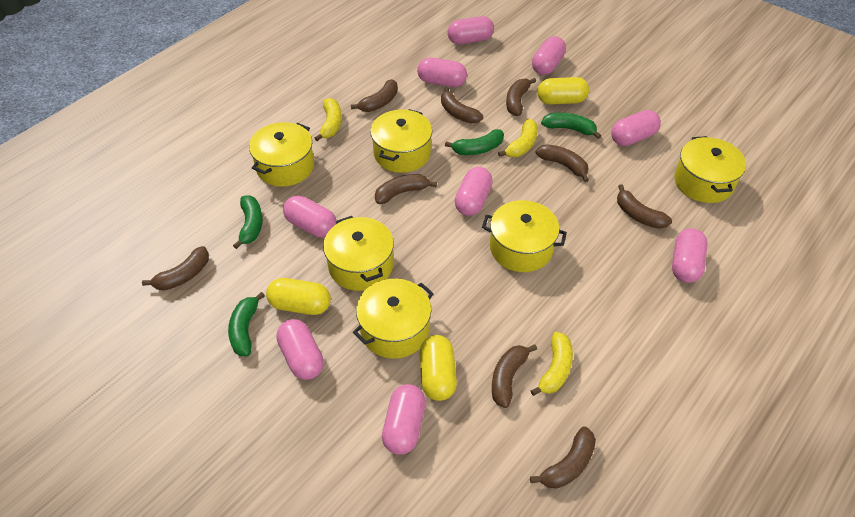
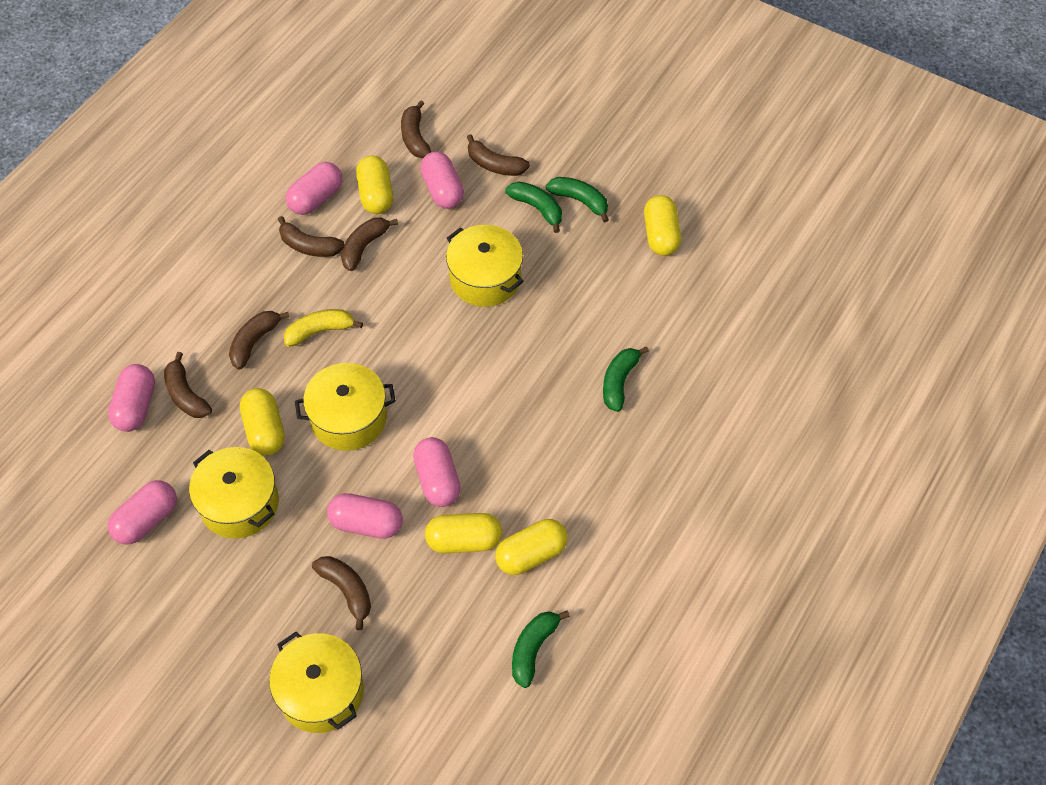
brown banana: 9 -> 7
pink capsule: 9 -> 6
yellow banana: 3 -> 1
yellow capsule: 3 -> 5
yellow pot: 6 -> 4

